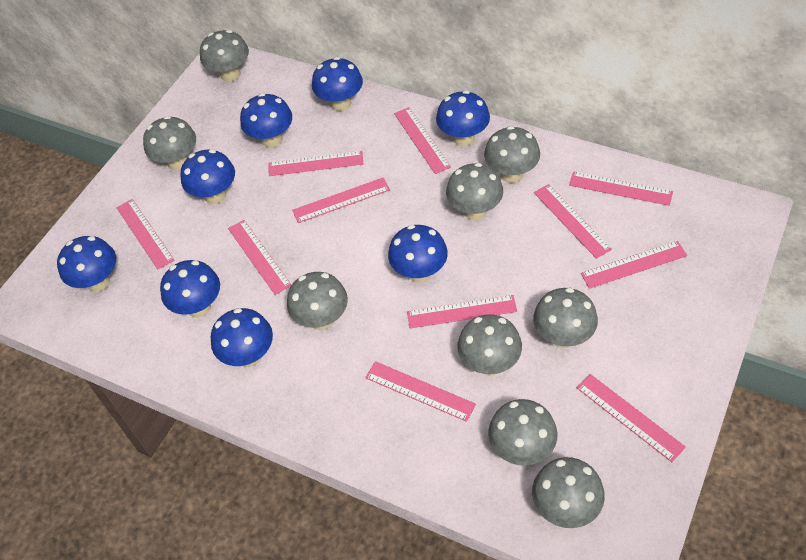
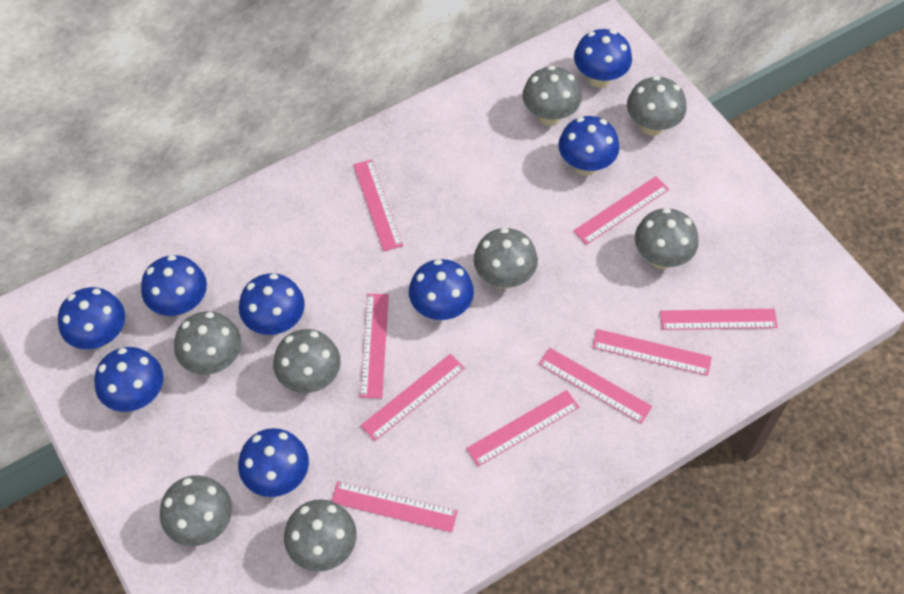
grey mushroom: 9 -> 8
pink ruler: 11 -> 9

